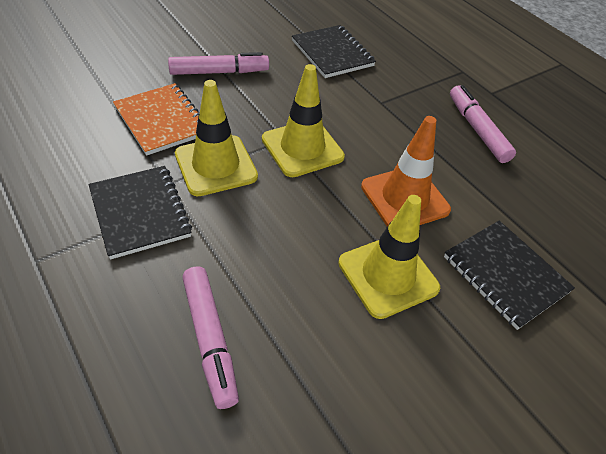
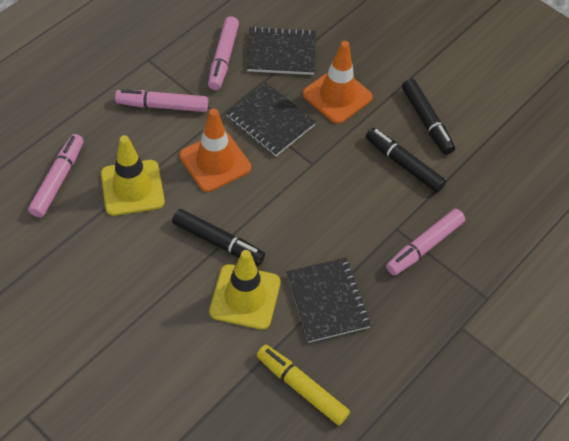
black marker: 0 -> 3
orange notebook: 1 -> 0
orange traffic cone: 1 -> 2
pink marker: 3 -> 4
yellow marker: 0 -> 1
yellow traffic cone: 3 -> 2

